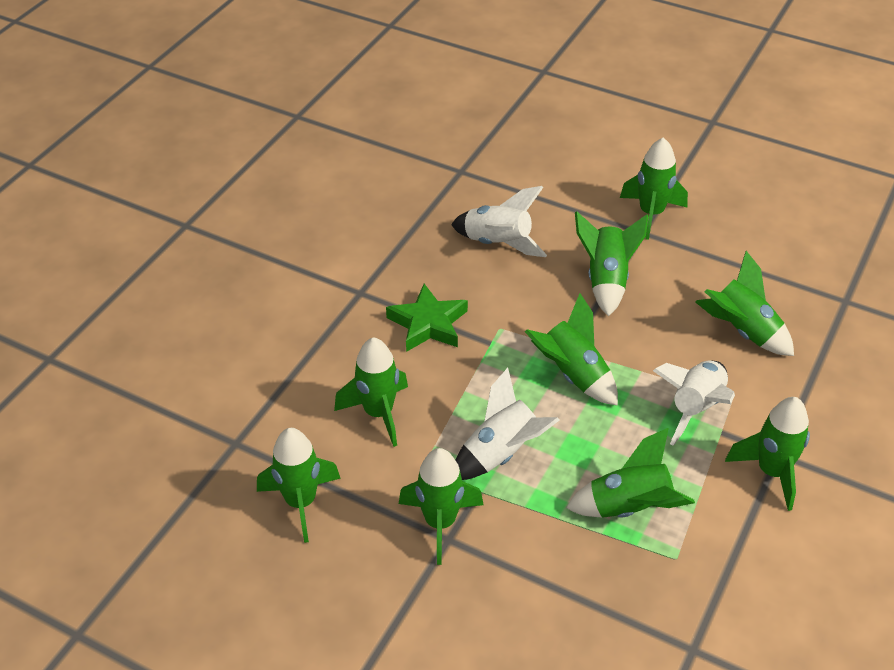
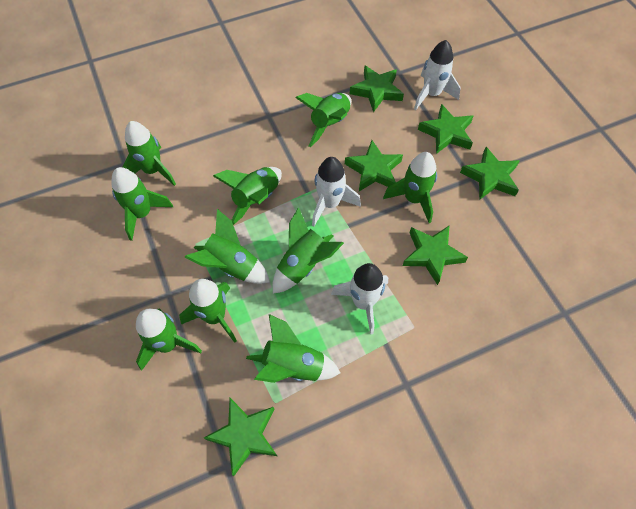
green rocket: 9 -> 10
green star: 1 -> 6

